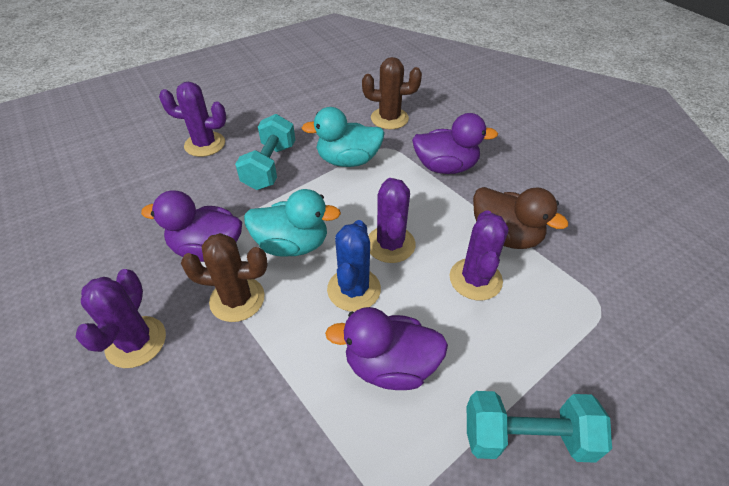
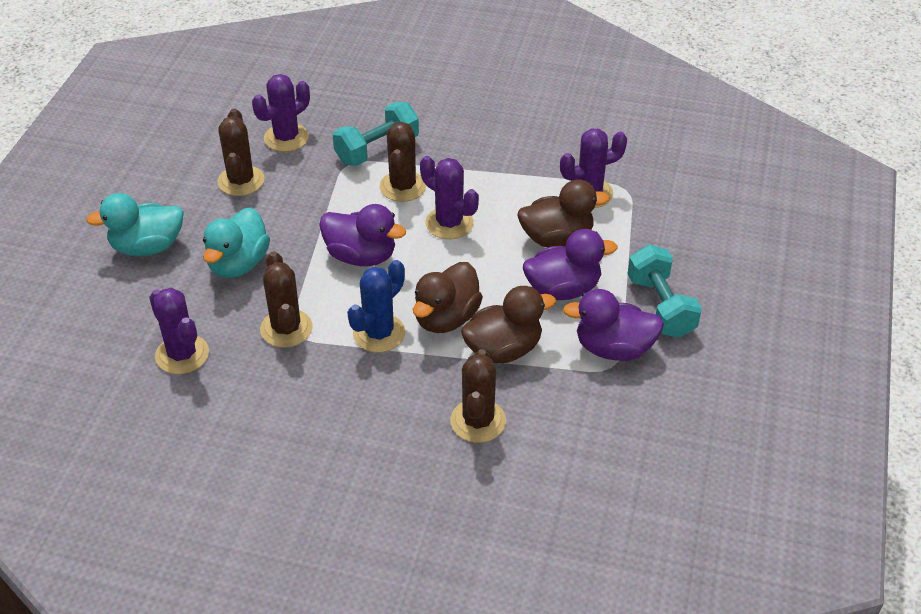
brown cactus: 2 -> 4
brown duck: 1 -> 3

